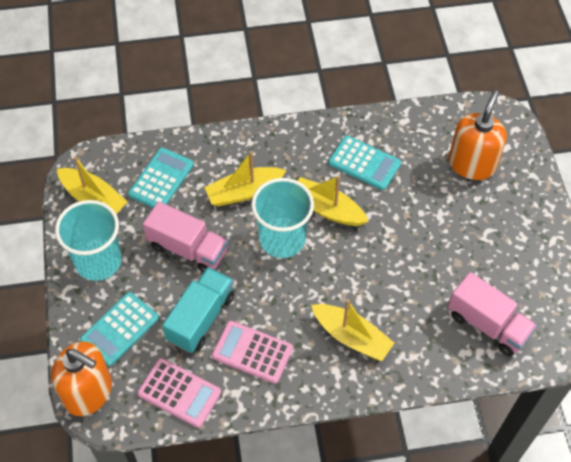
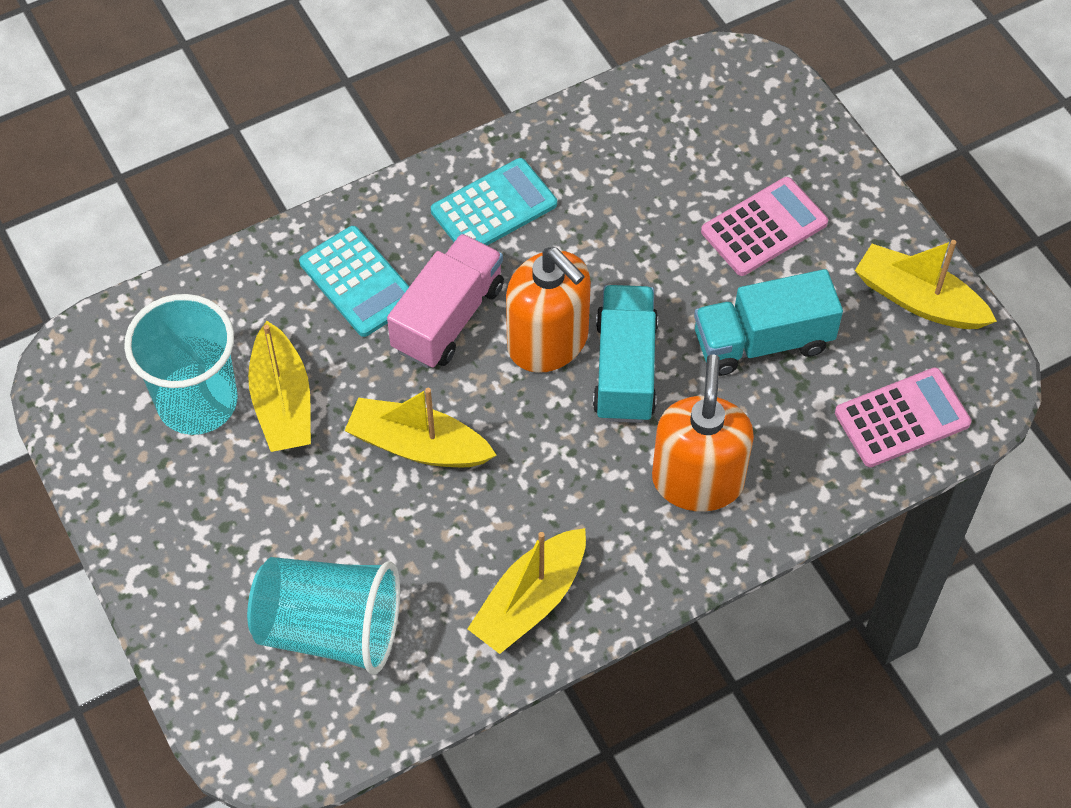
pink truck: 2 -> 1
turquoise calculator: 3 -> 2
turquoise truck: 1 -> 2

